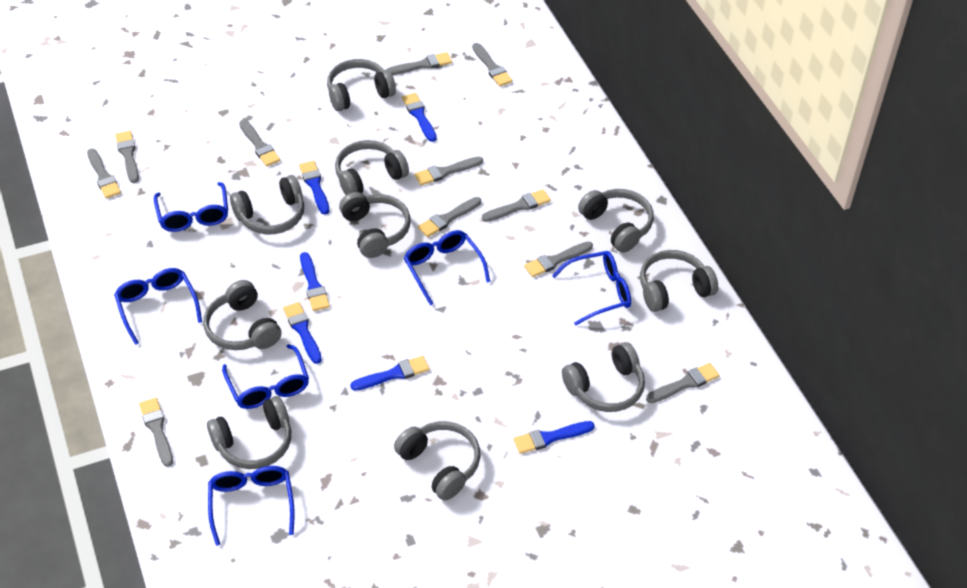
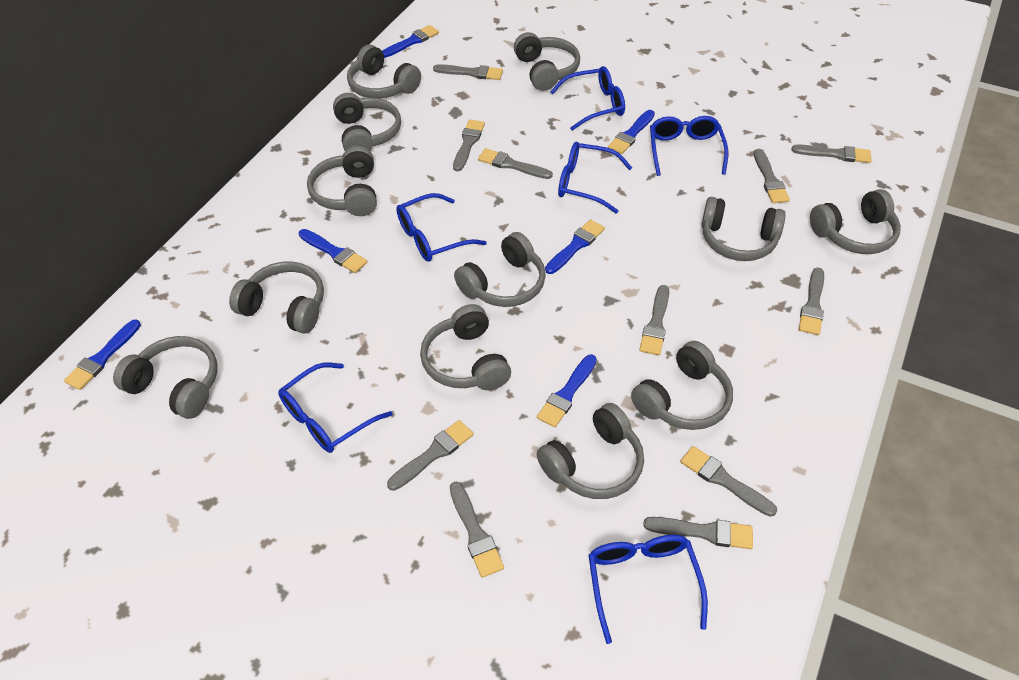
grey headphones: 10 -> 12

